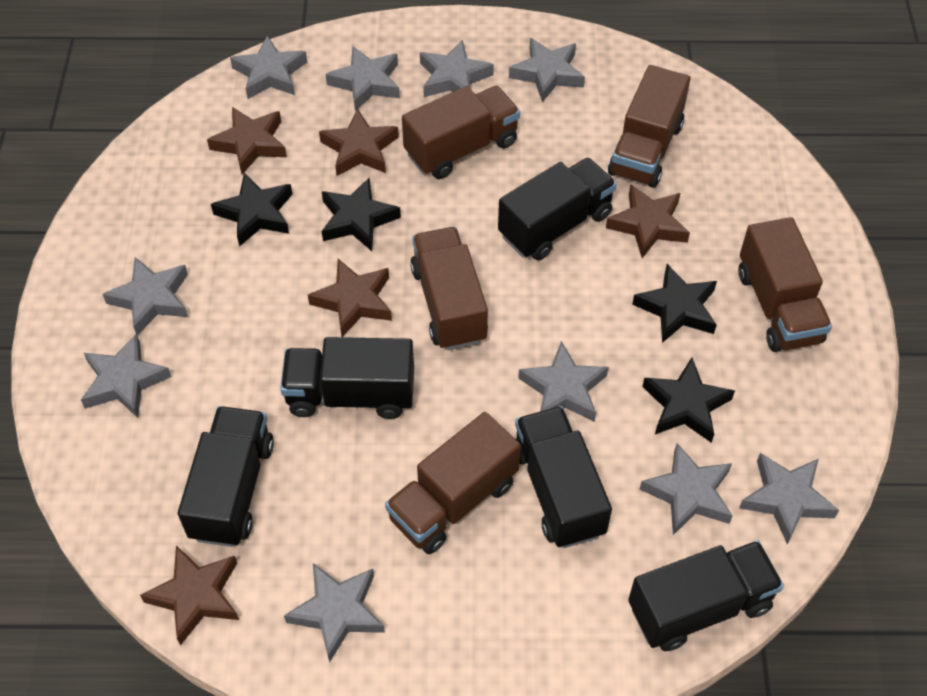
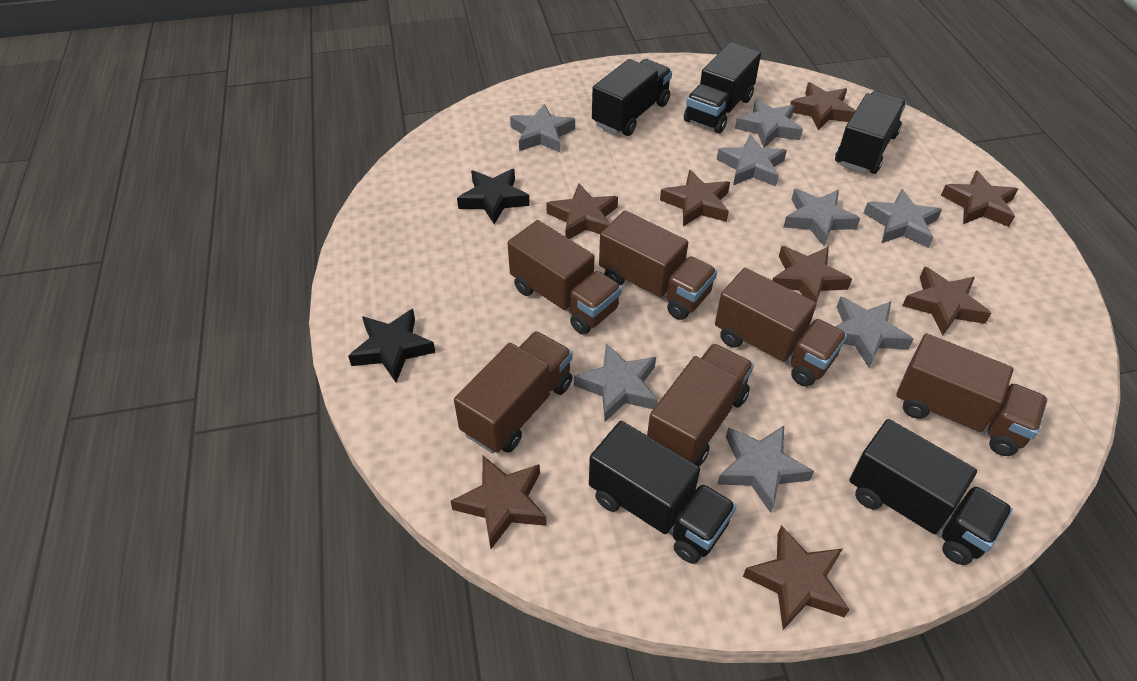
black star: 4 -> 2
brown star: 5 -> 8
brown truck: 5 -> 6
grey star: 10 -> 8

